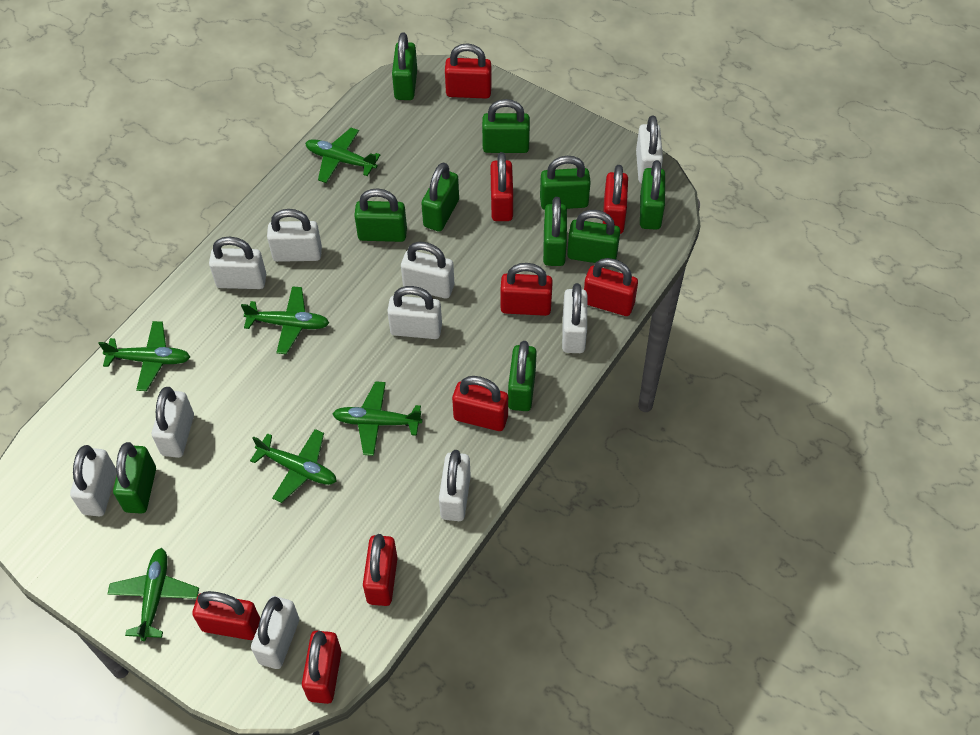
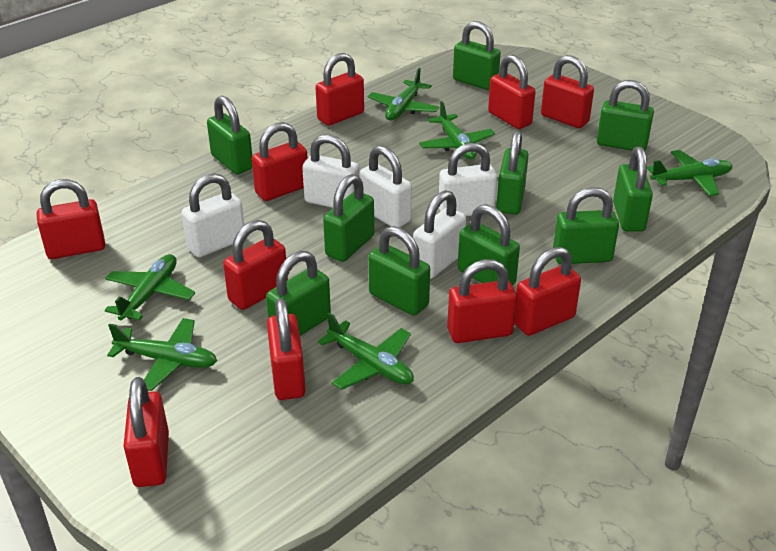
red padlock: 9 -> 10
white padlock: 10 -> 5

